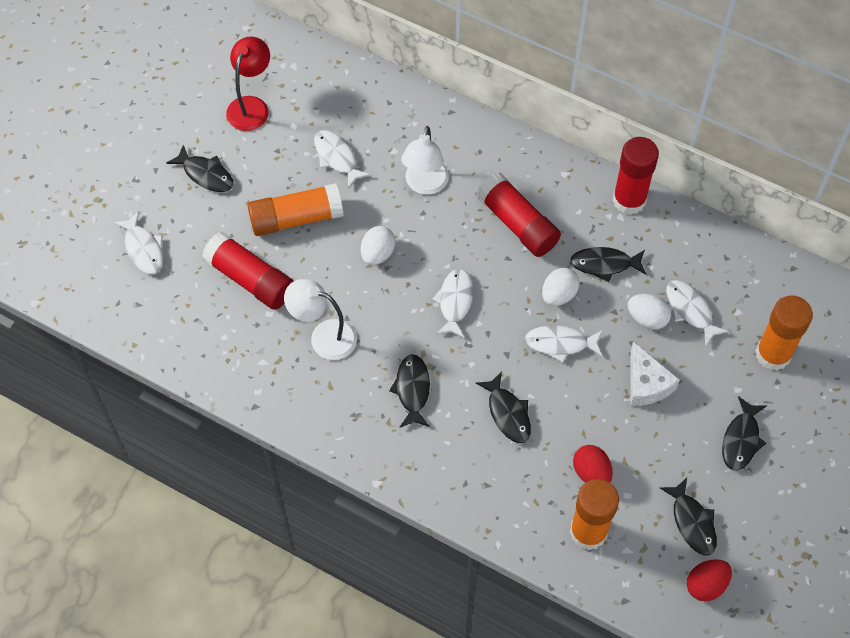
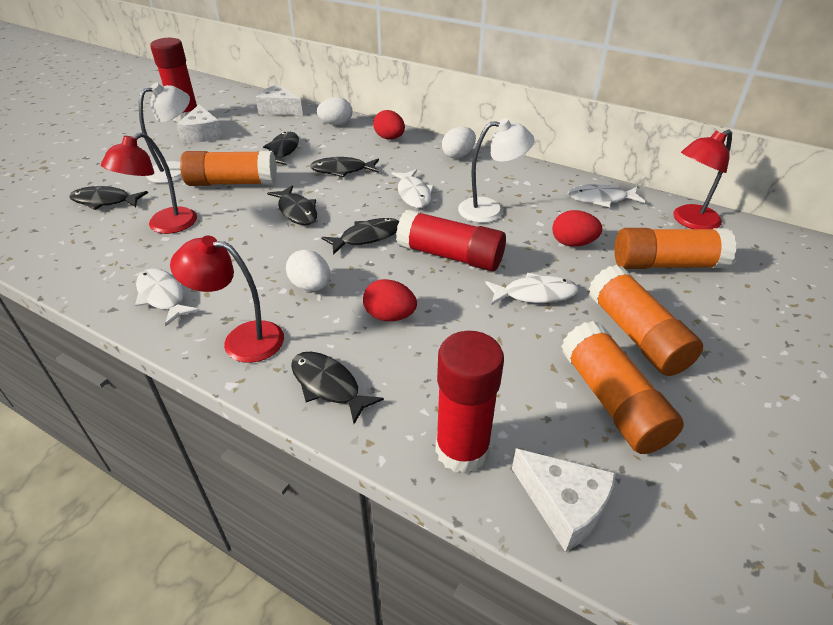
orange glue stick: 3 -> 4
red egg: 2 -> 3
red lamp: 1 -> 3
white cheese: 1 -> 3
white fish: 5 -> 4

